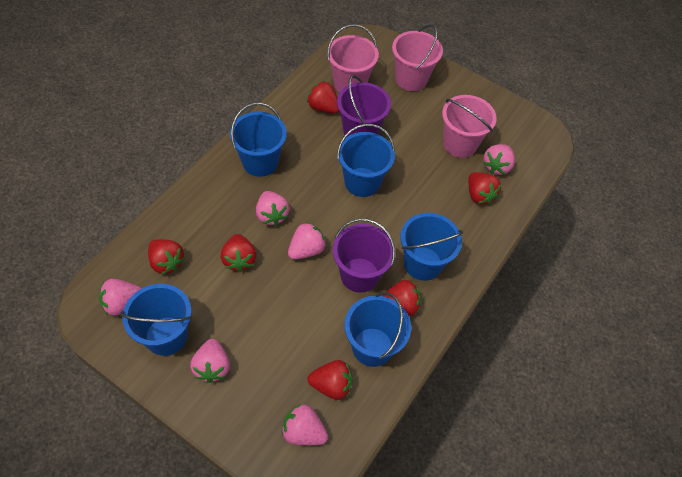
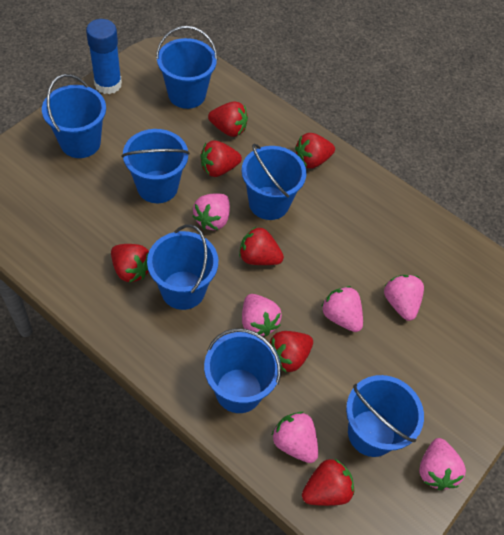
blue bucket: 5 -> 7
blue glue stick: 0 -> 1
pink bucket: 3 -> 0
purple bucket: 2 -> 0
red strawberry: 6 -> 7

